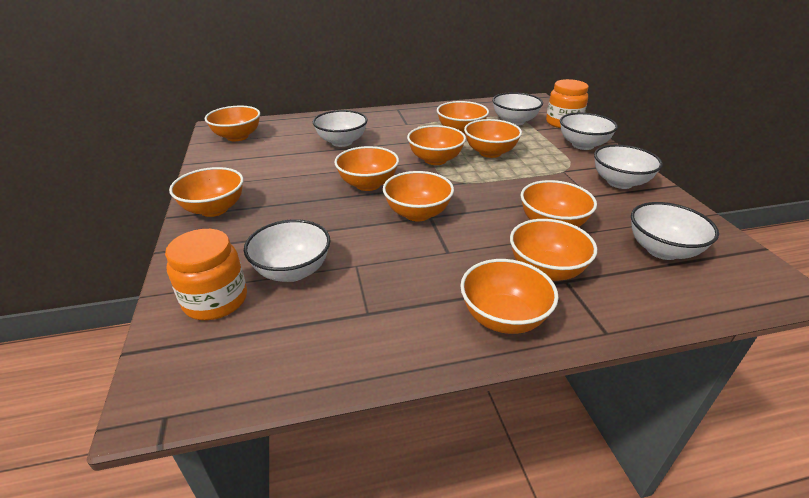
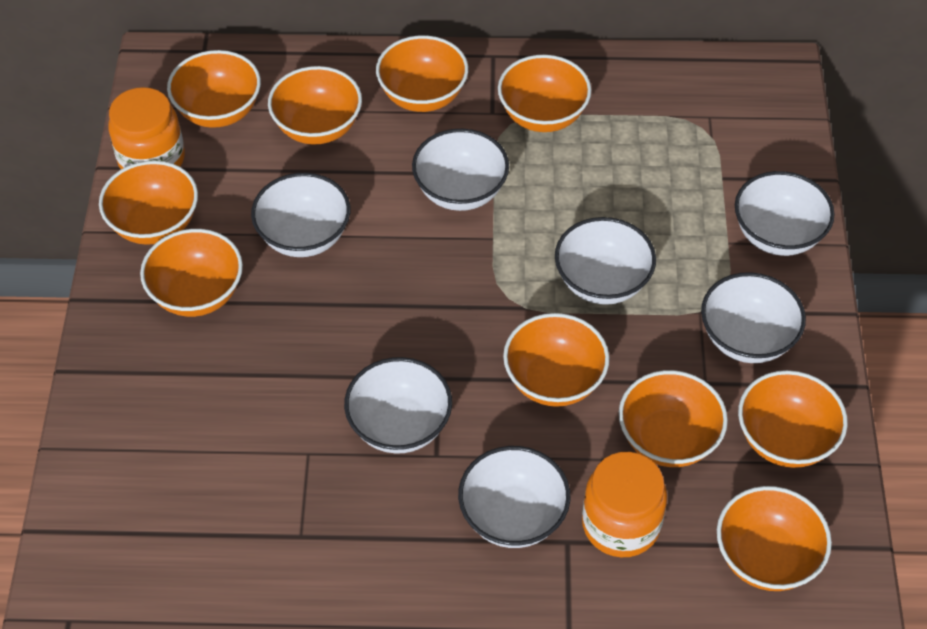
white bowl: 6 -> 7

